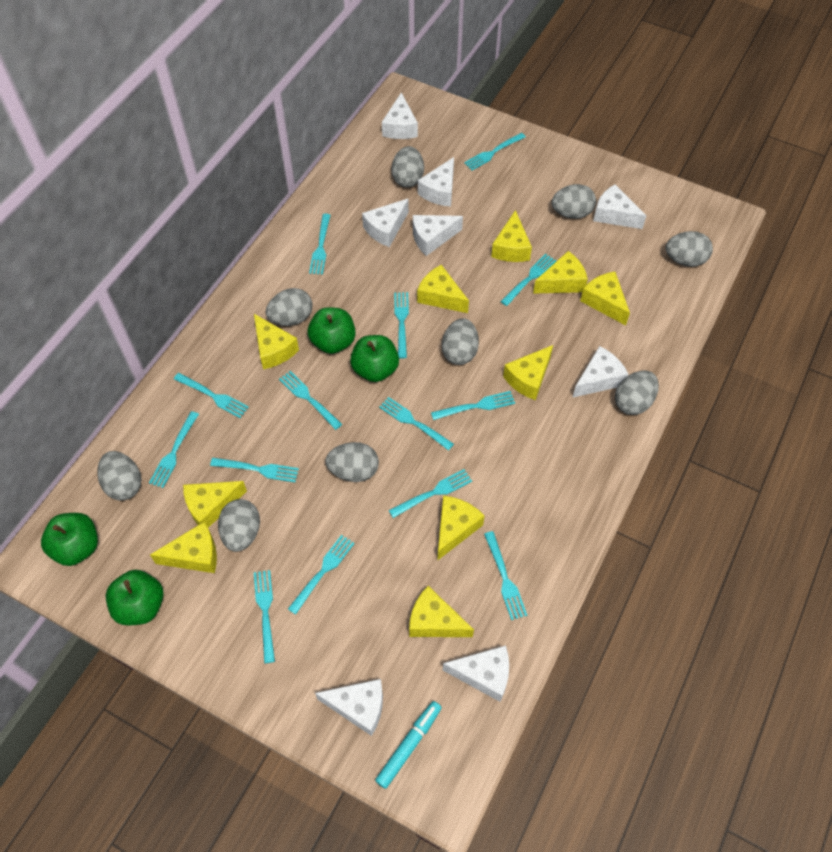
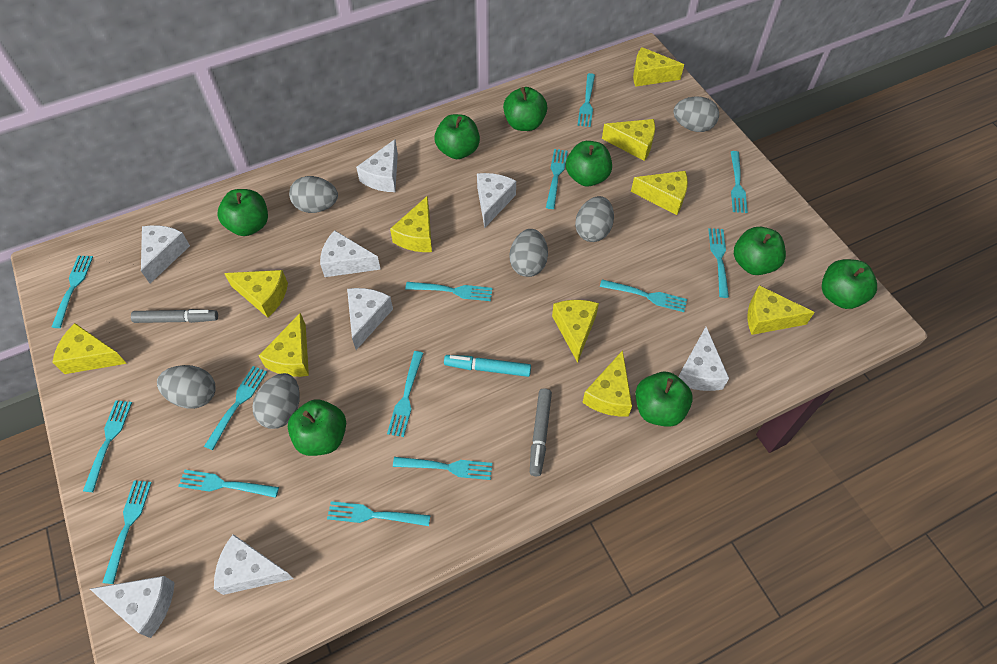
green apple: 4 -> 8
grey egg: 9 -> 6
grey marker: 0 -> 2

